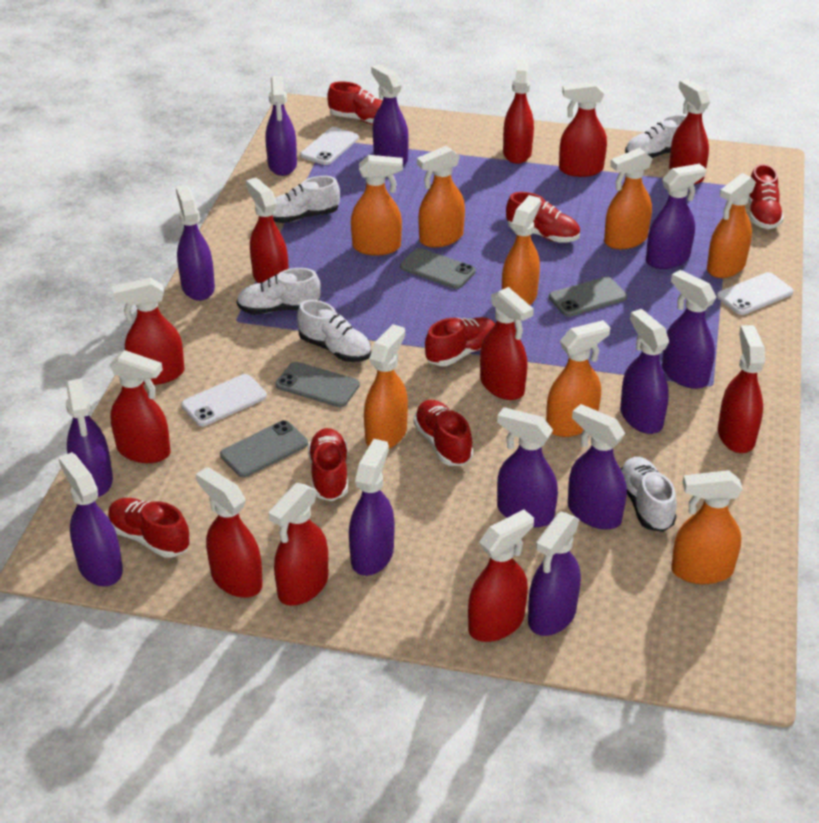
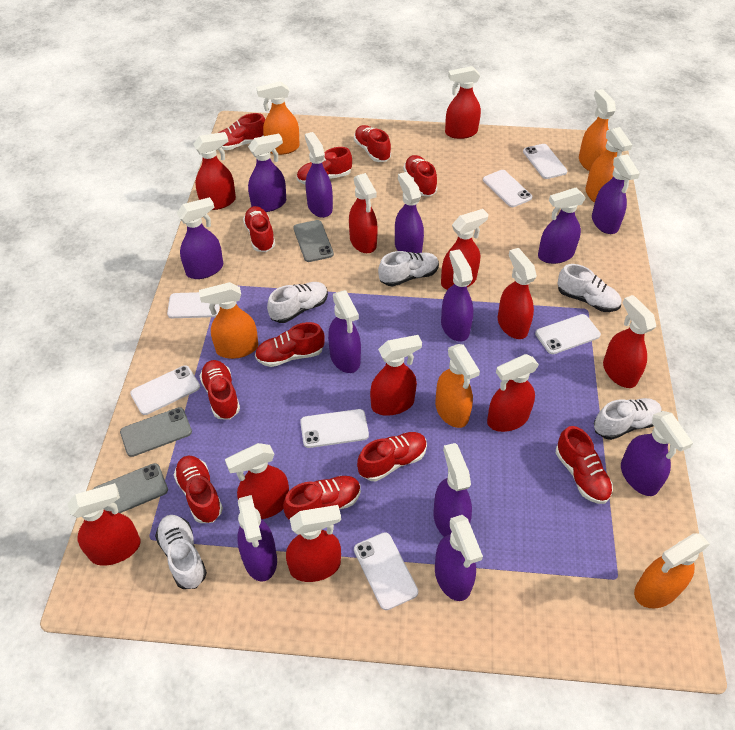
grey phone: 4 -> 3
orange spray bottle: 8 -> 6
red shoe: 7 -> 11
white phone: 3 -> 7

